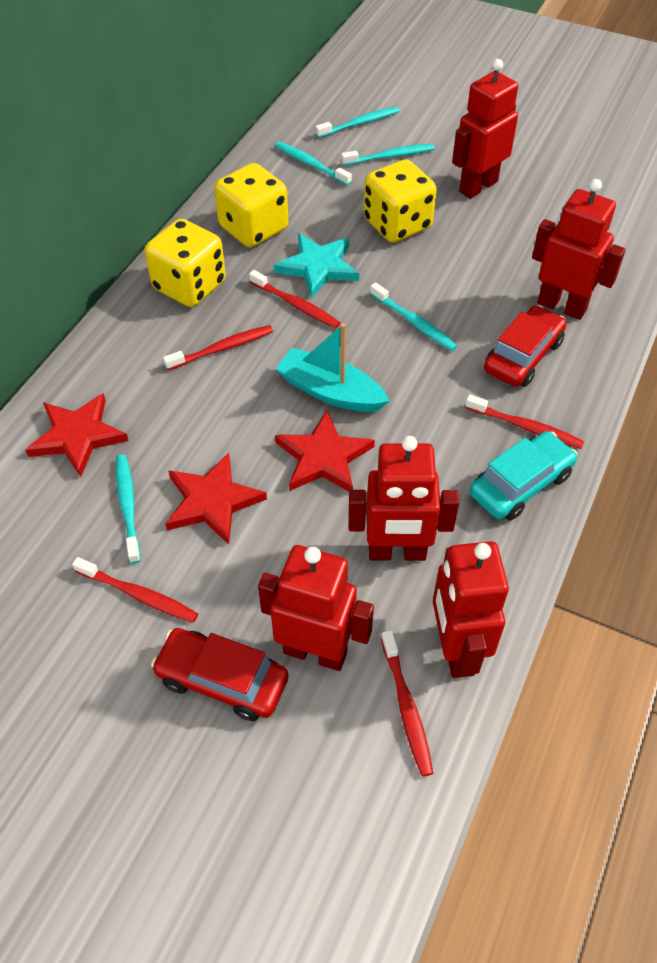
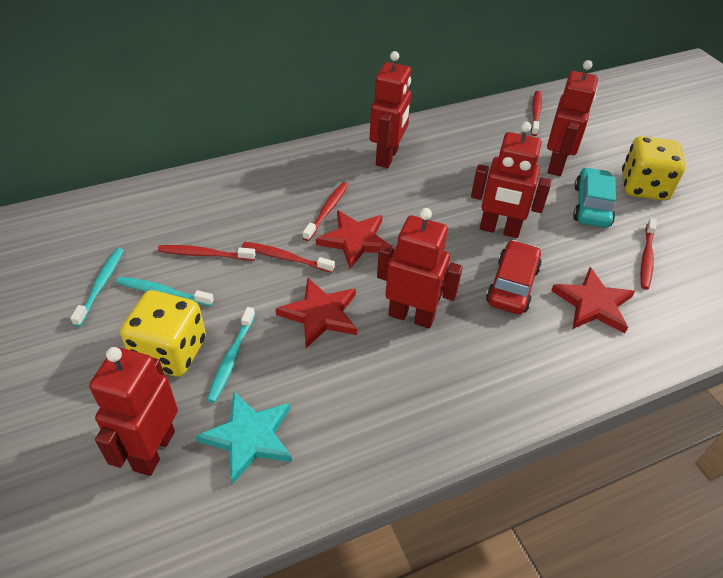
red car: 2 -> 1
turquoise boat: 1 -> 0
turquoise toothbrush: 5 -> 3
yellow dice: 3 -> 2

